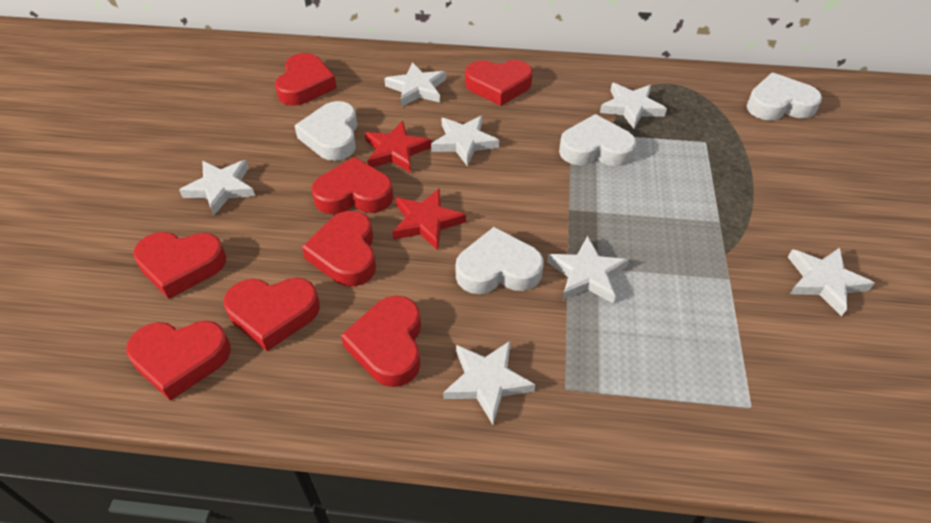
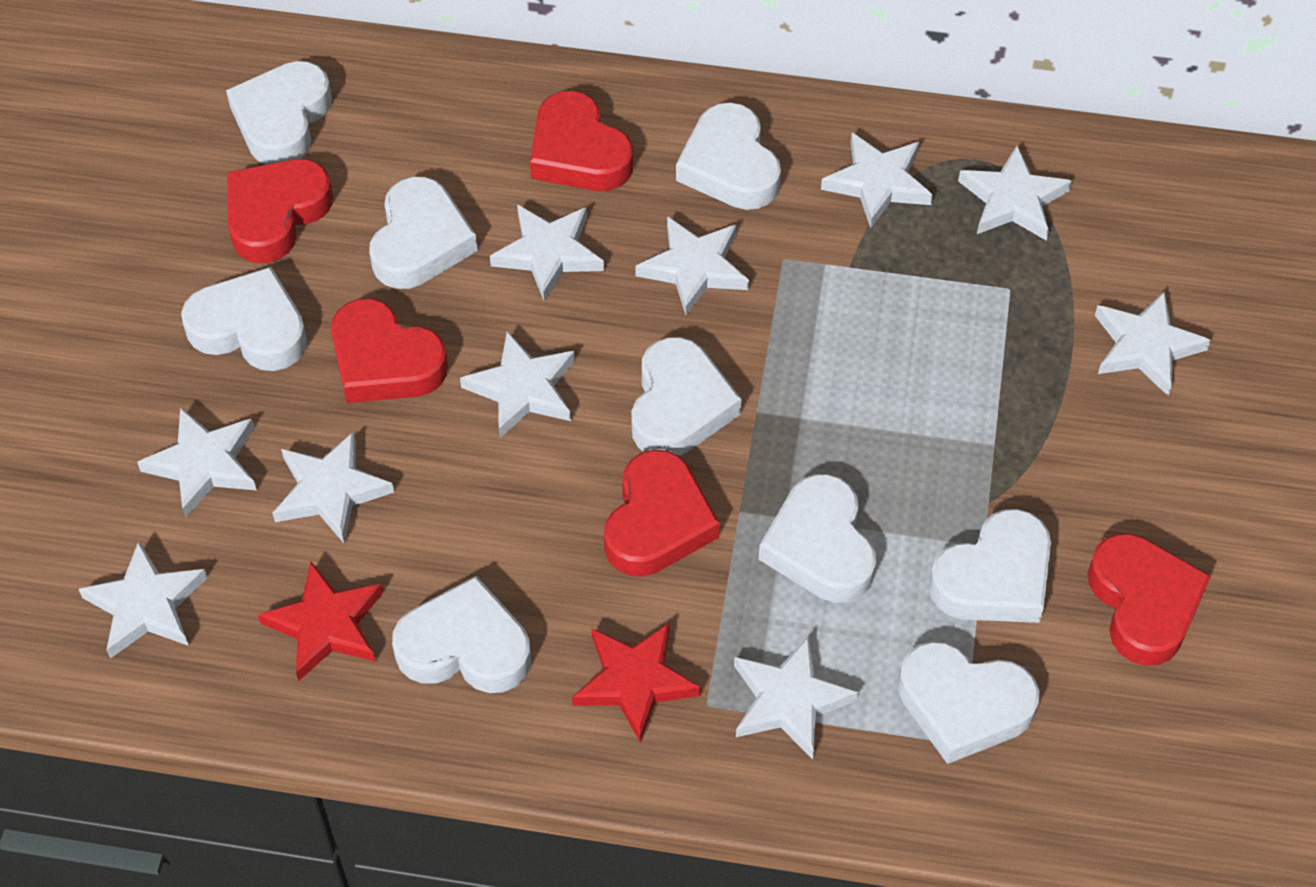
red heart: 8 -> 5
white heart: 4 -> 9
white star: 7 -> 10

